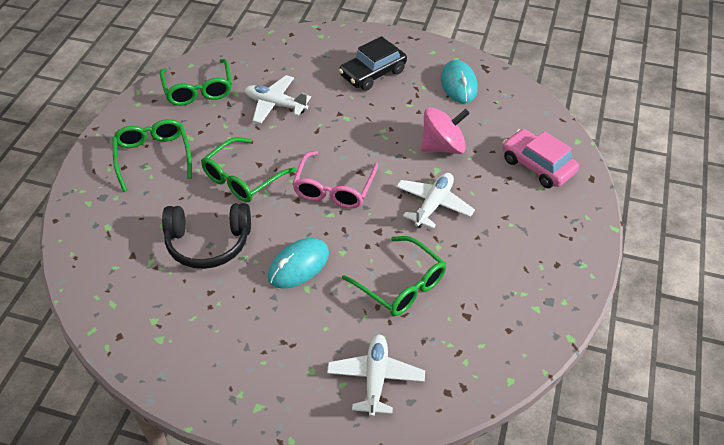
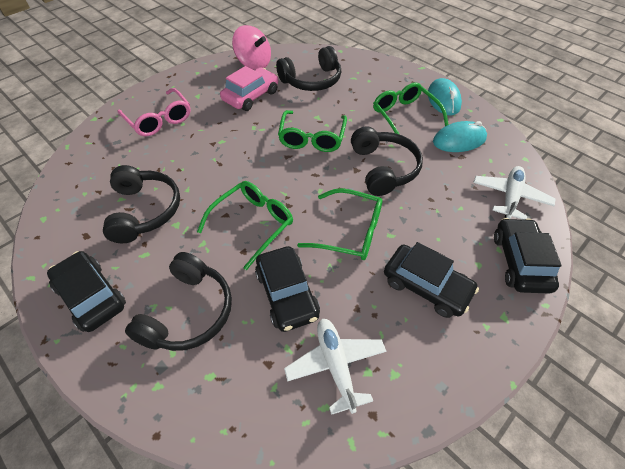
black car: 1 -> 4
black headphones: 1 -> 4
white plane: 3 -> 2

